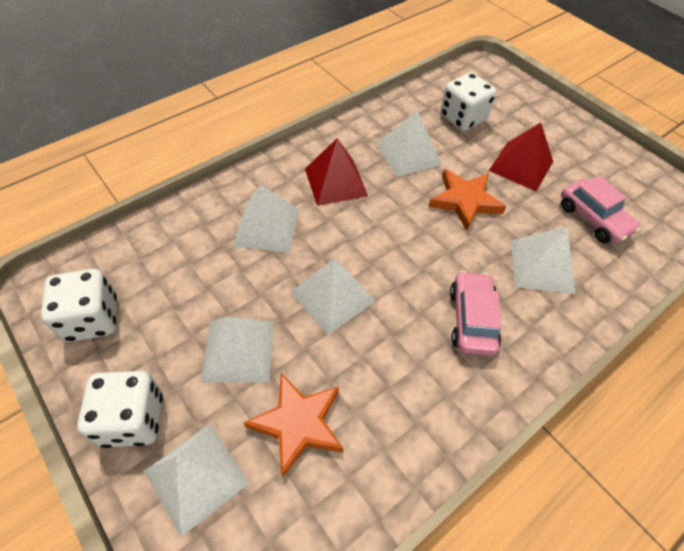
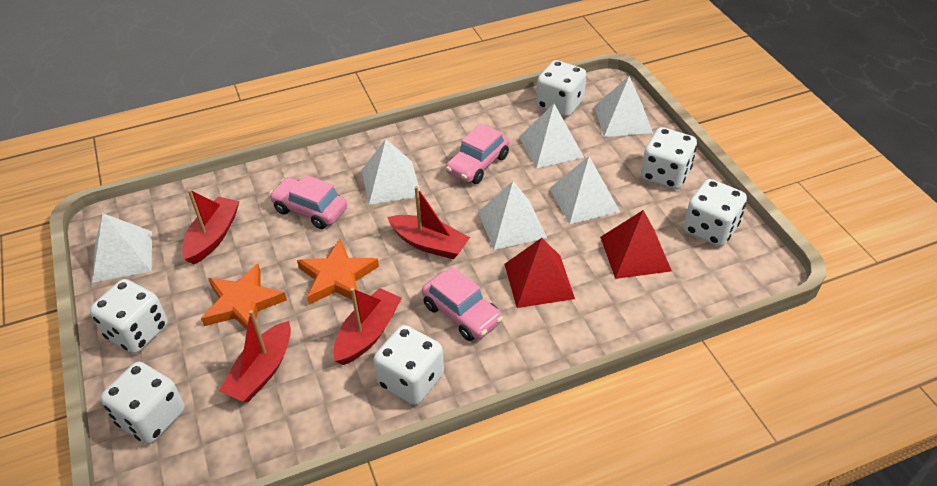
pink car: 2 -> 3
red boat: 0 -> 4
white dice: 3 -> 6

